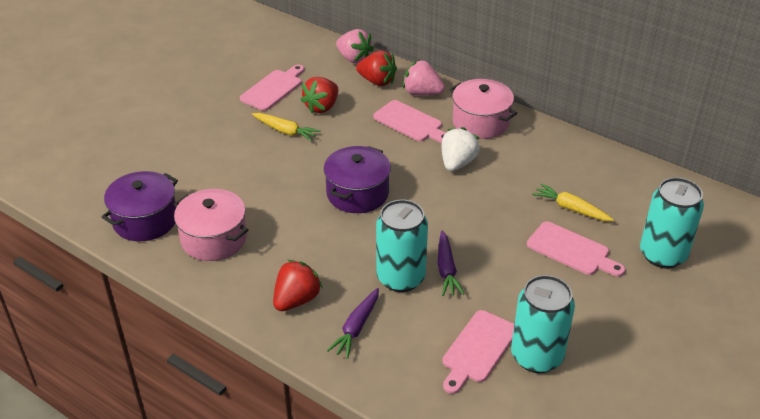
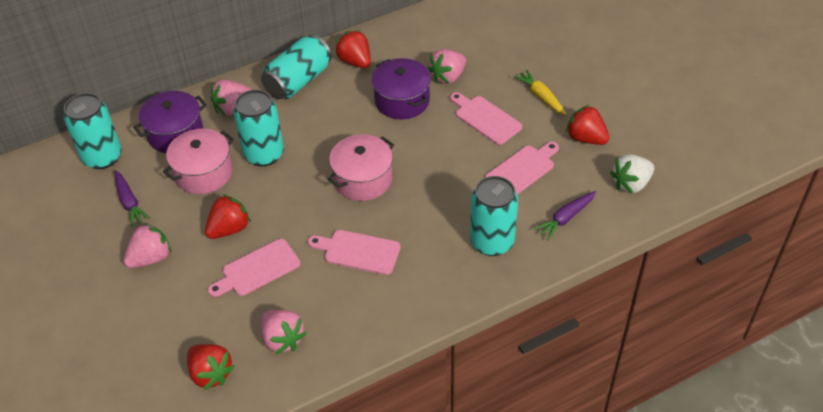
pink strawberry: 2 -> 4
red strawberry: 3 -> 4
turquoise can: 3 -> 4
yellow carrot: 2 -> 1

